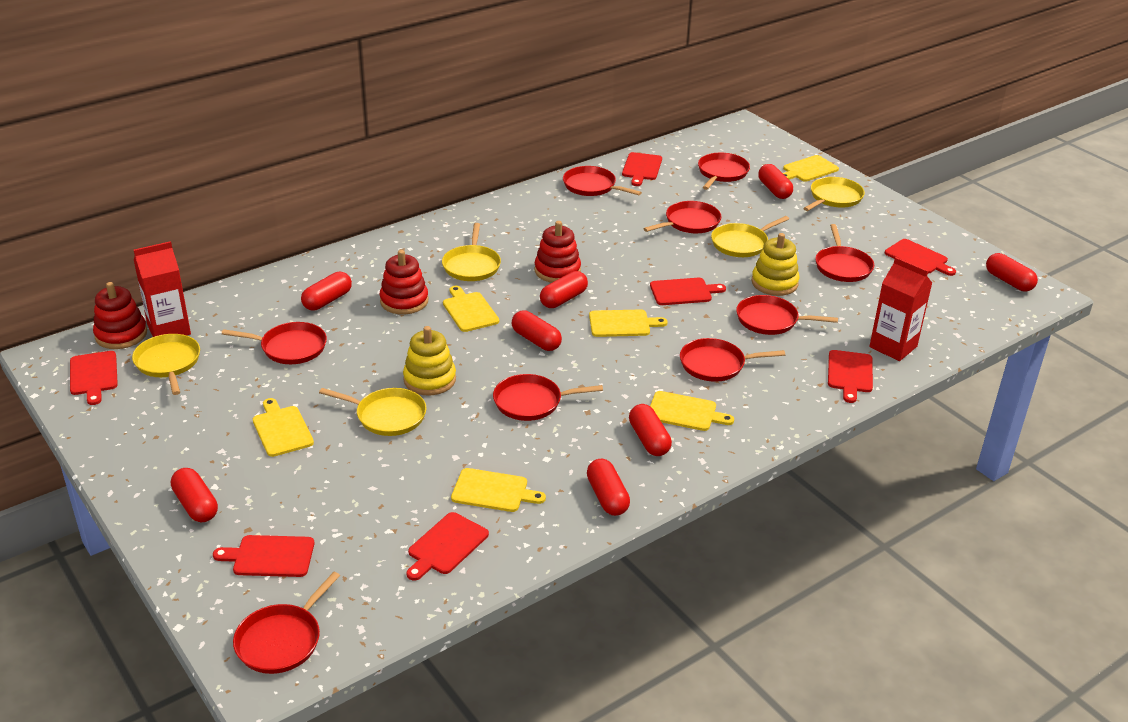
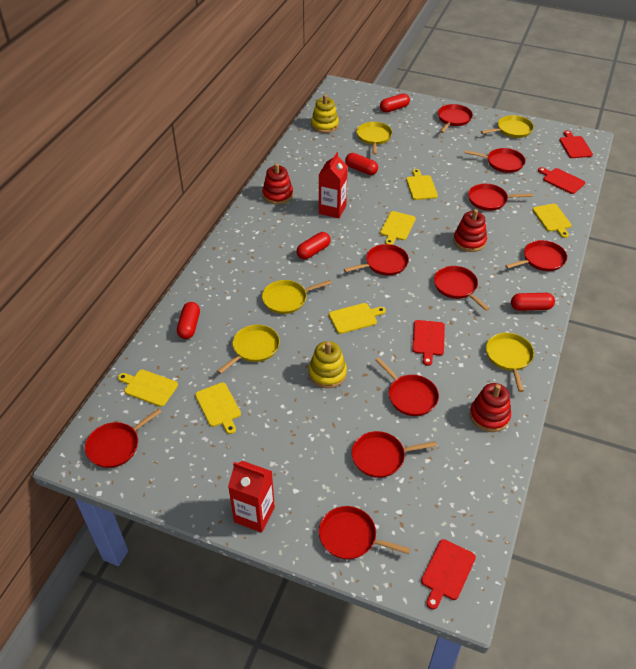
red capsule: 8 -> 5
red cutting board: 7 -> 4
red pan: 9 -> 10

